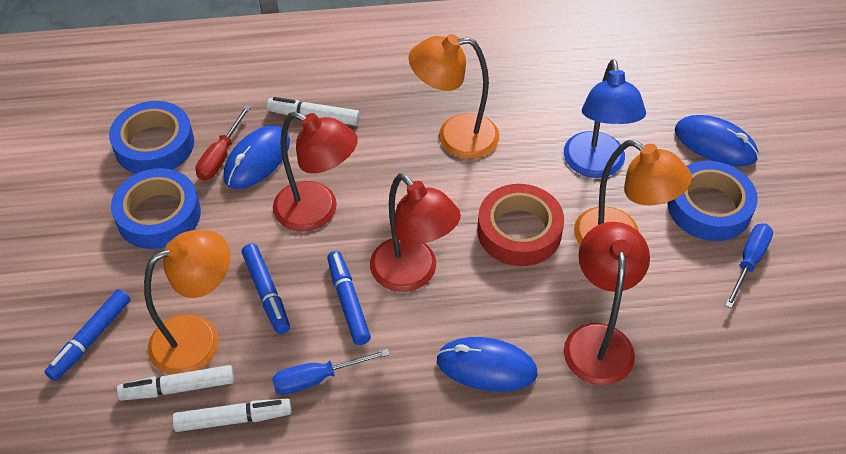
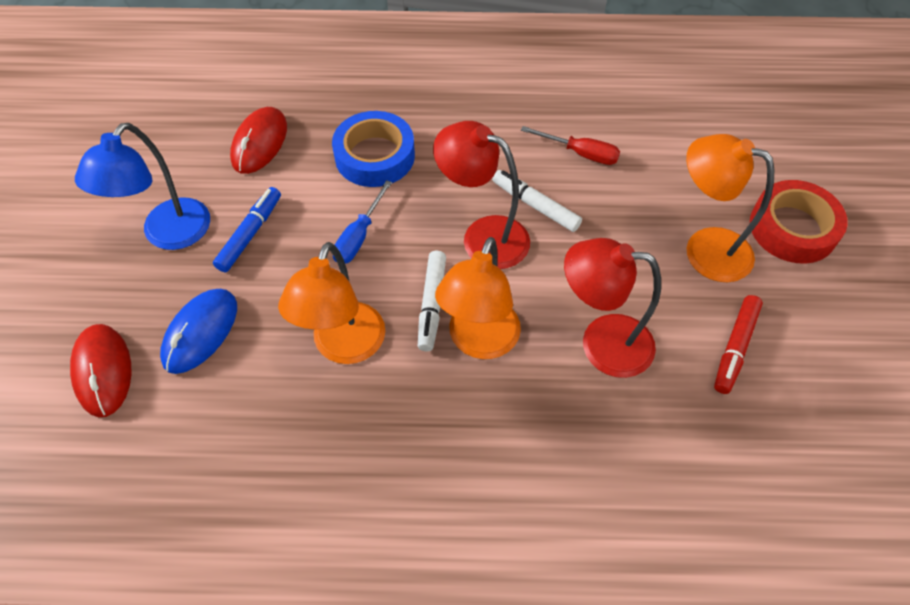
blue marker: 3 -> 1
blue mouse: 3 -> 1
blue screwdriver: 2 -> 1
blue tape: 3 -> 1
red lamp: 3 -> 2
red marker: 0 -> 1
red mouse: 0 -> 2
white marker: 3 -> 2

